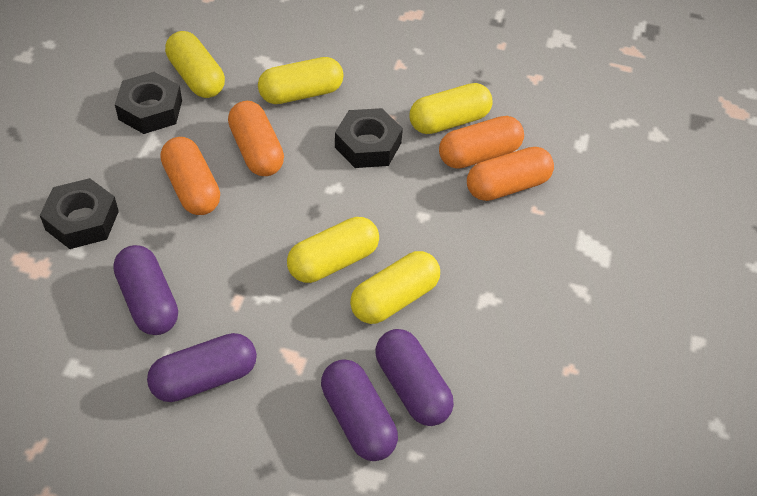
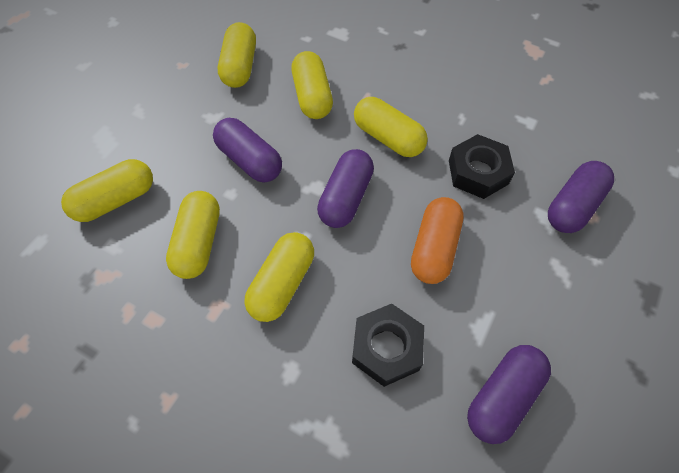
black nut: 3 -> 2
orange capsule: 4 -> 1
yellow capsule: 5 -> 6

